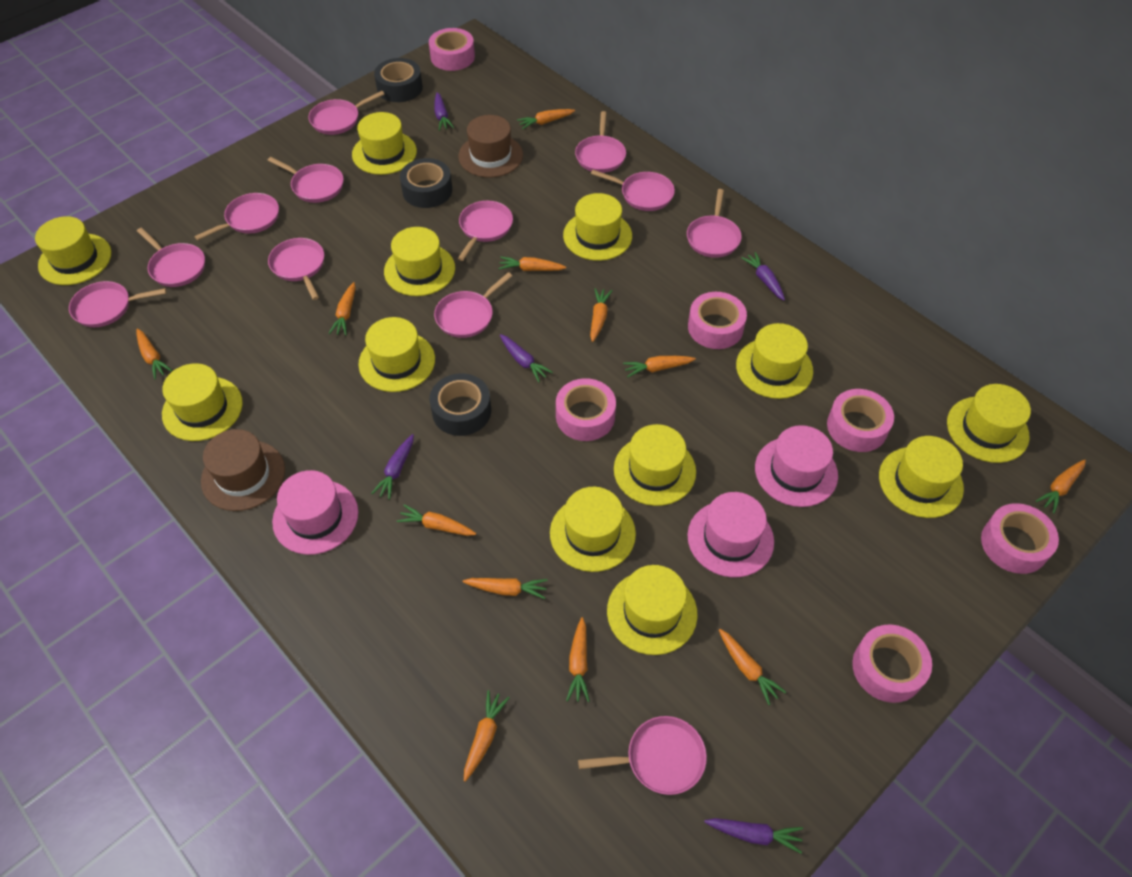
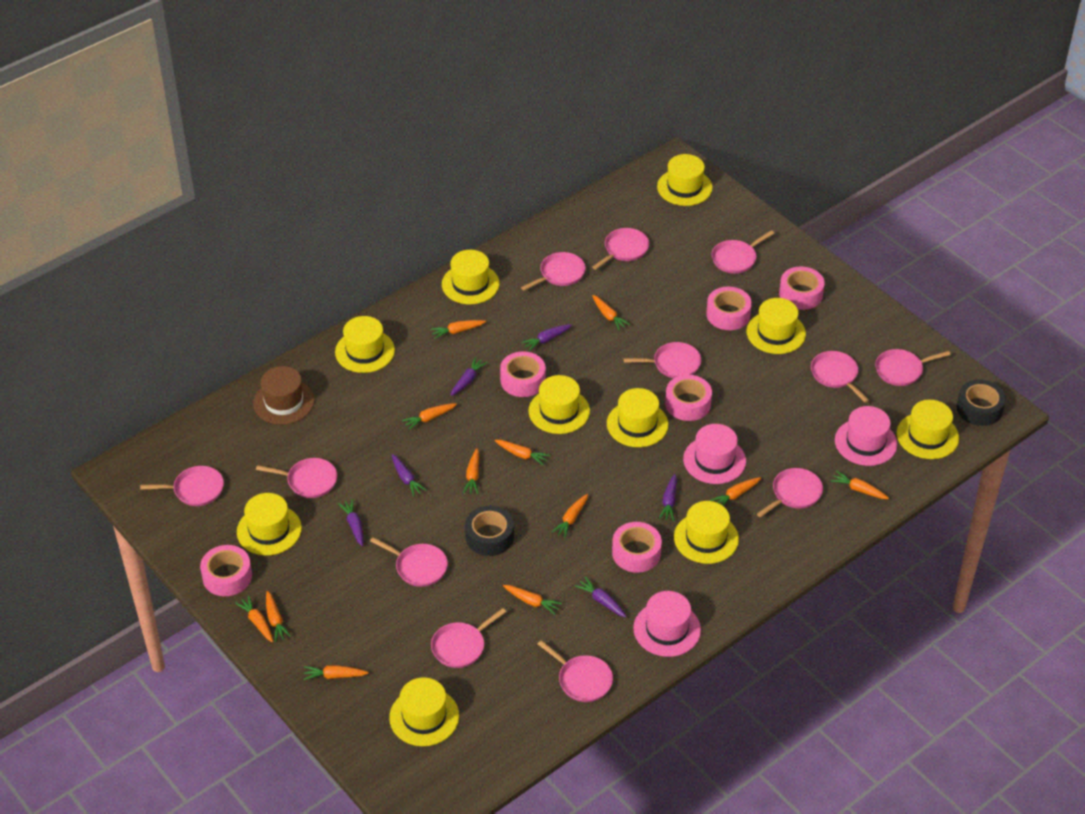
black tape: 3 -> 2
brown hat: 2 -> 1
purple carrot: 5 -> 6
yellow hat: 12 -> 10

